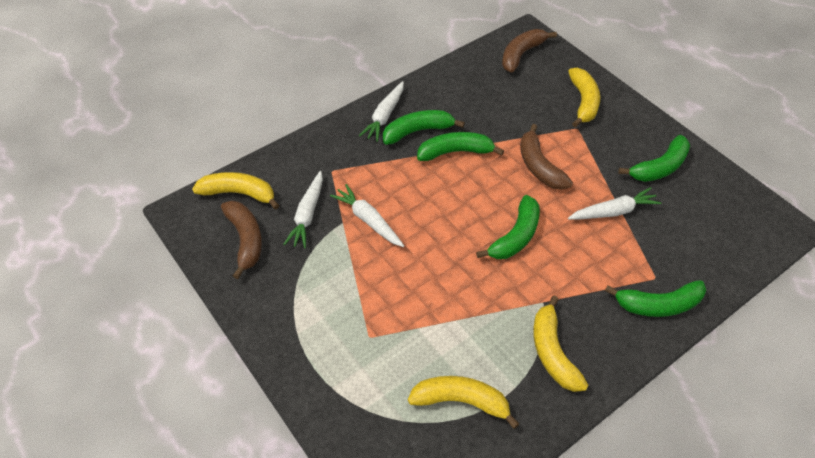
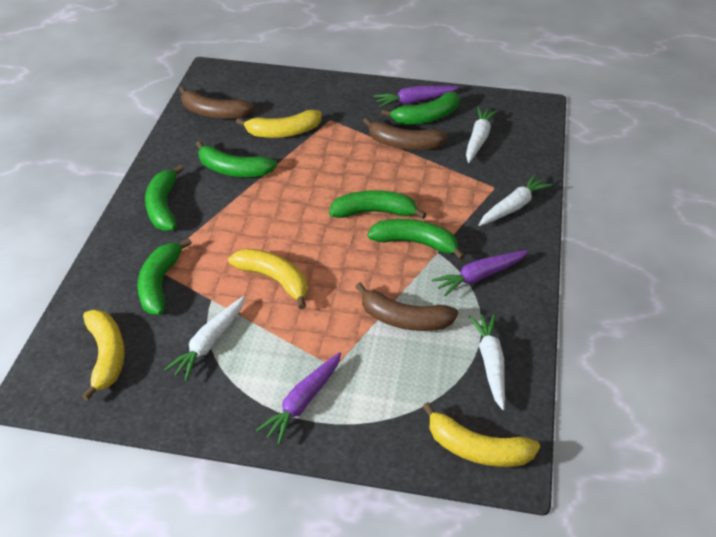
green banana: 5 -> 6
purple carrot: 0 -> 3

